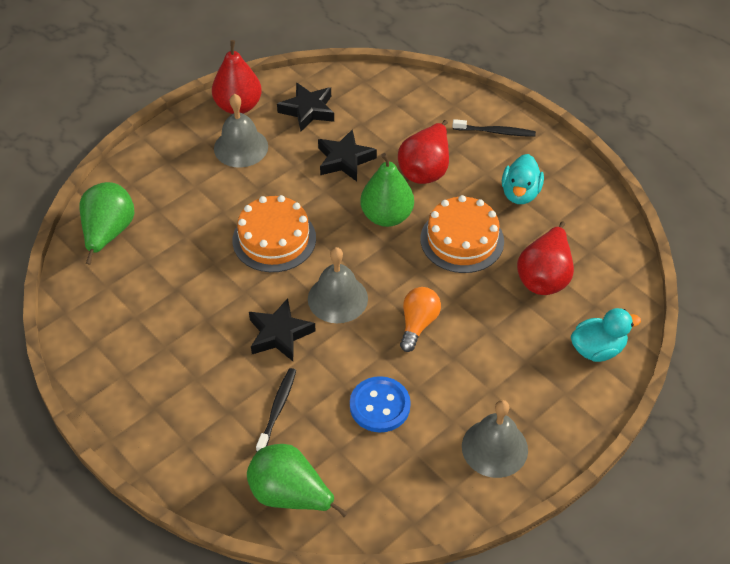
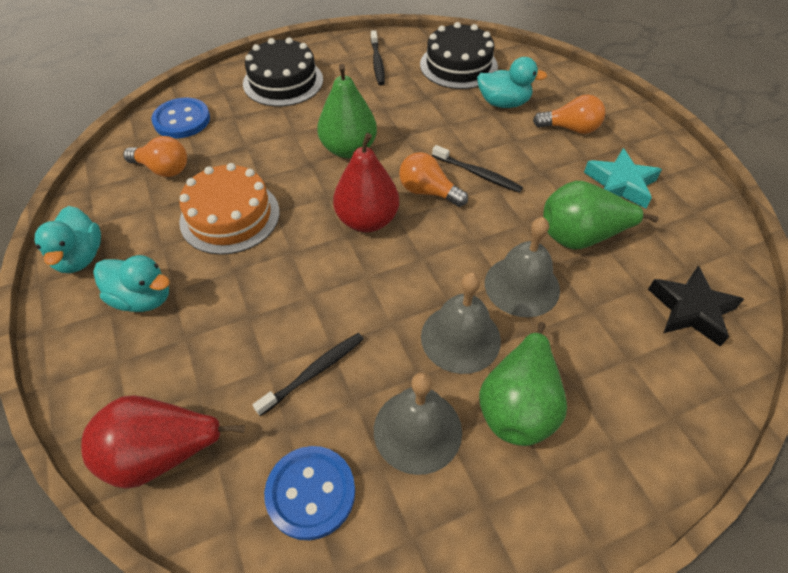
black cake: 0 -> 2
black star: 3 -> 1
black toothbrush: 2 -> 3
blue button: 1 -> 2
orange cake: 2 -> 1
orange light bulb: 1 -> 3
red pear: 3 -> 2
turquoise duck: 2 -> 3
turquoise star: 0 -> 1

